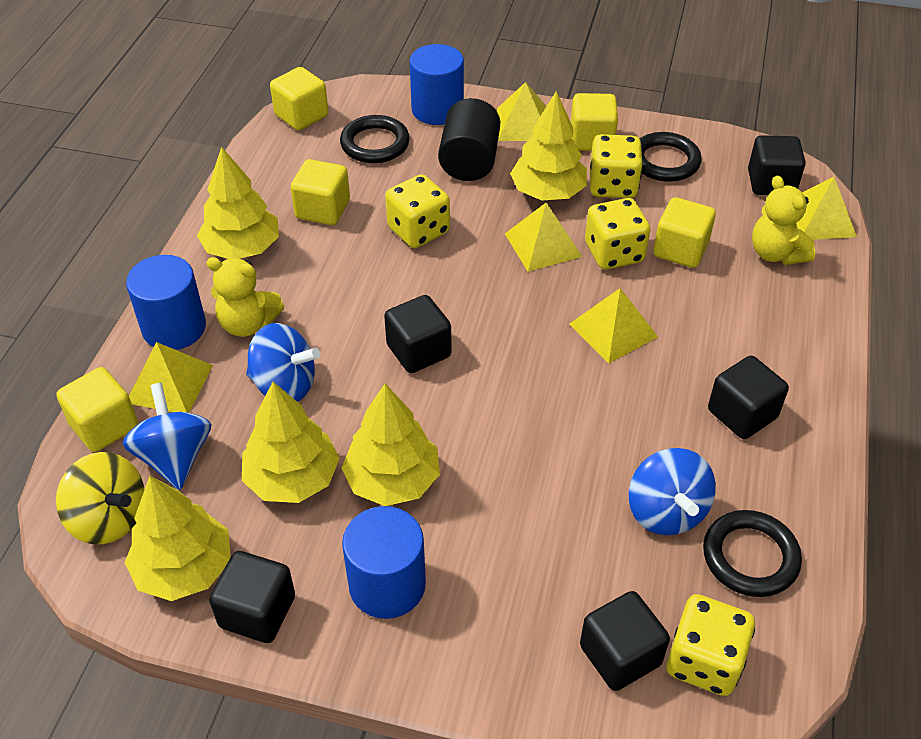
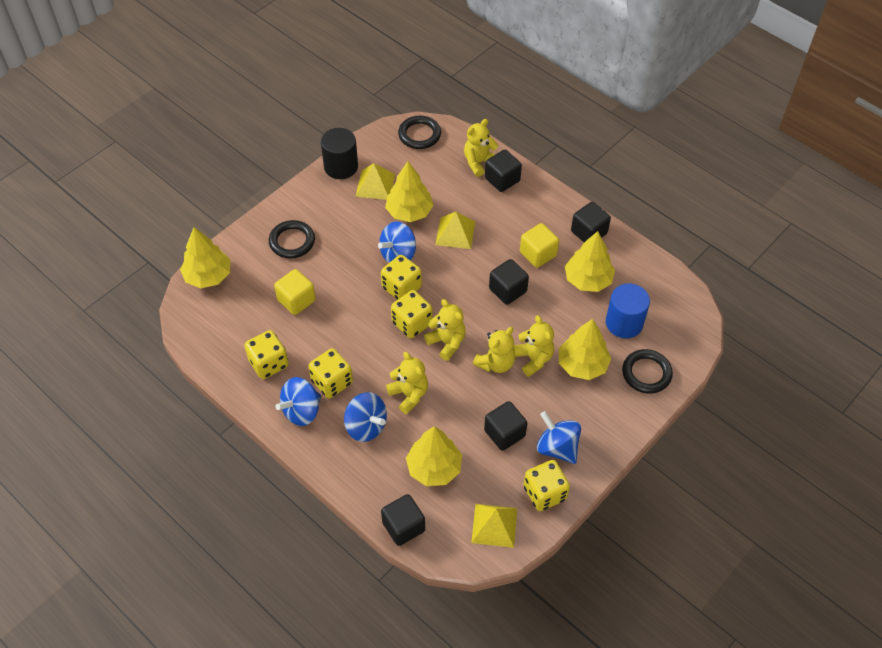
blue cylinder: 3 -> 1
blue spinning top: 3 -> 4
yellow cube: 5 -> 2
yellow dice: 4 -> 5
yellow pyramid: 5 -> 3
yellow spinning top: 1 -> 0
yellow teddy bear: 2 -> 5

